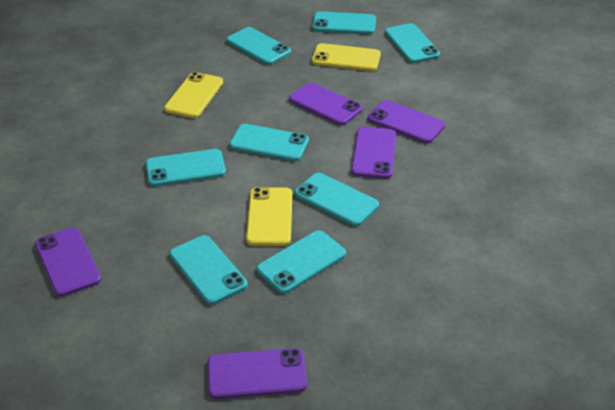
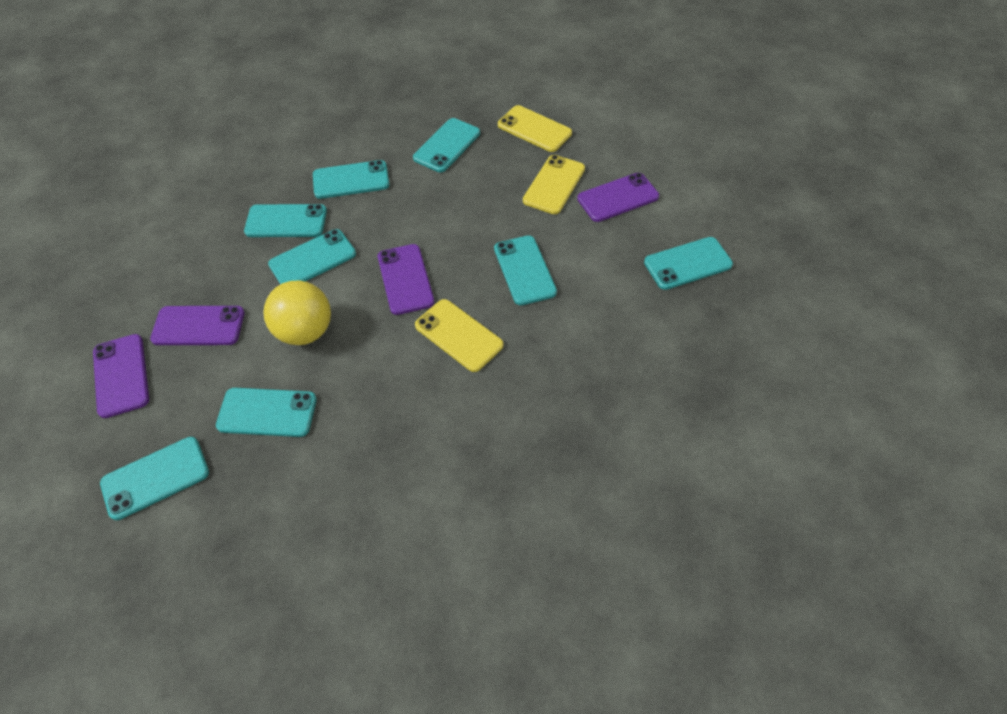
purple phone: 5 -> 4
yellow ball: 0 -> 1

